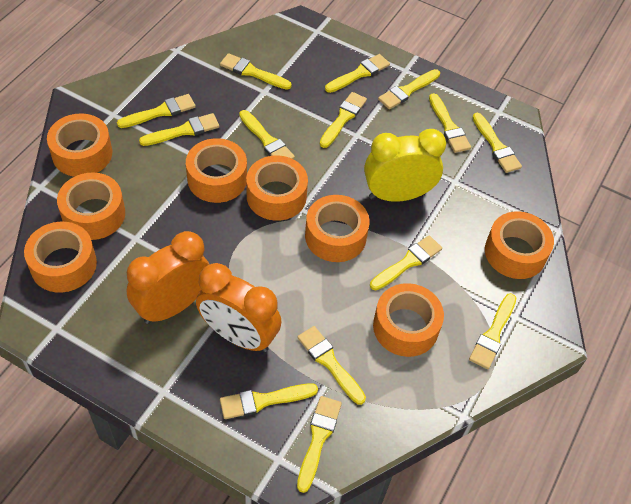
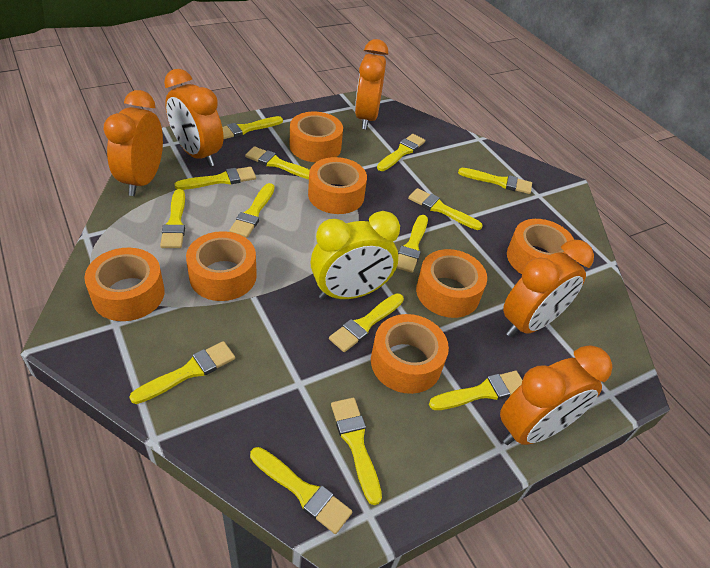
orange clock: 2 -> 5
orange tape: 8 -> 7

